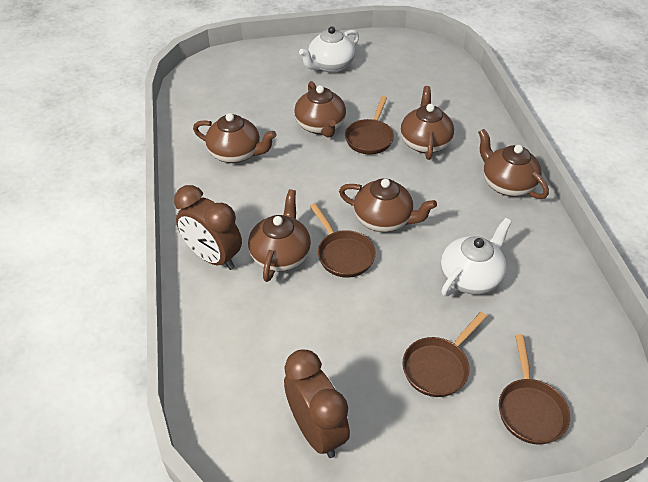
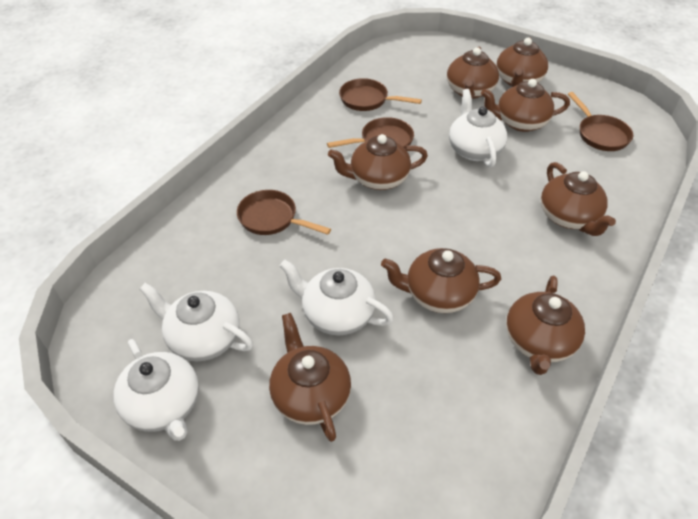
brown clock: 2 -> 0
brown teapot: 6 -> 8
white teapot: 2 -> 4

